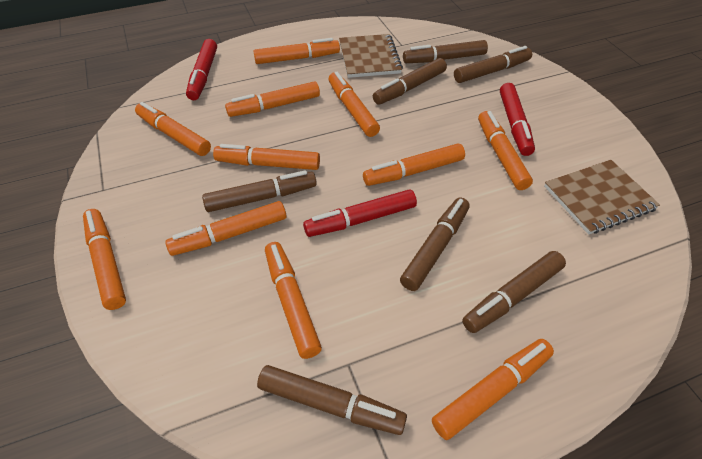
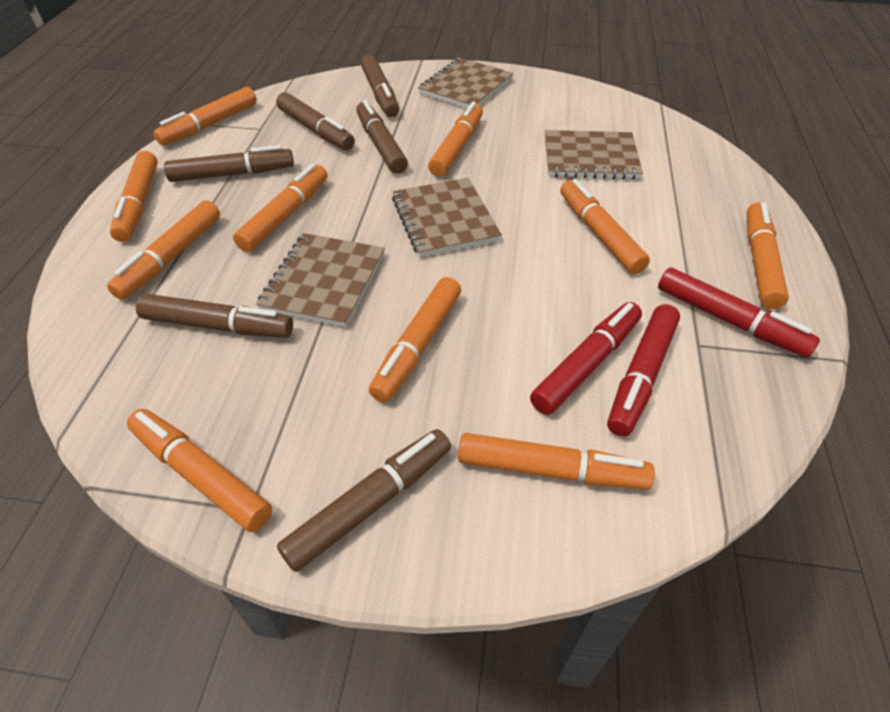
brown marker: 7 -> 6
brown notebook: 2 -> 4
orange marker: 11 -> 10

